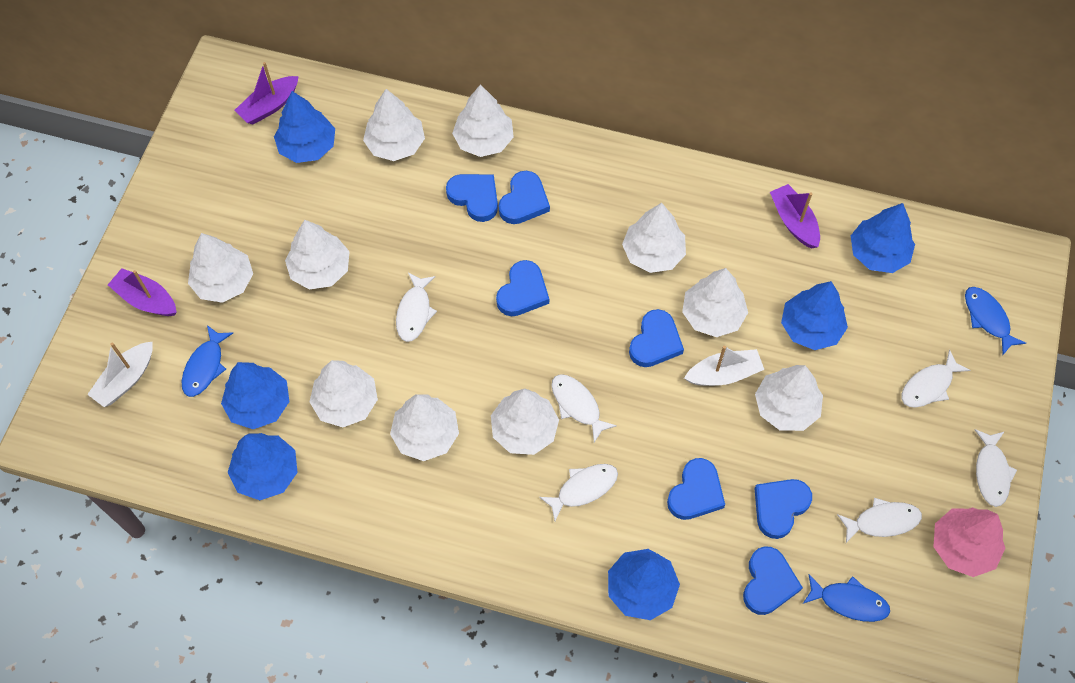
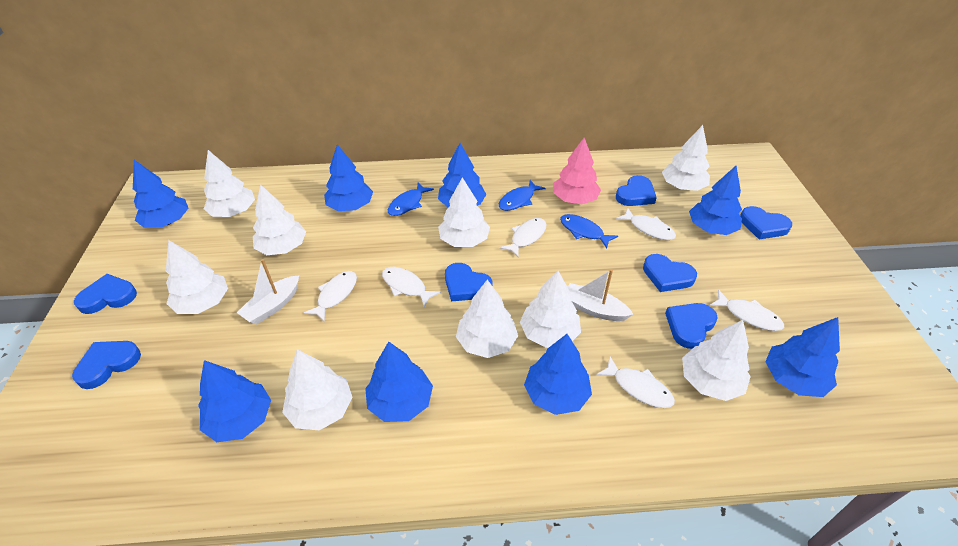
blue tree: 6 -> 8
purple boat: 3 -> 0
white tree: 10 -> 9

